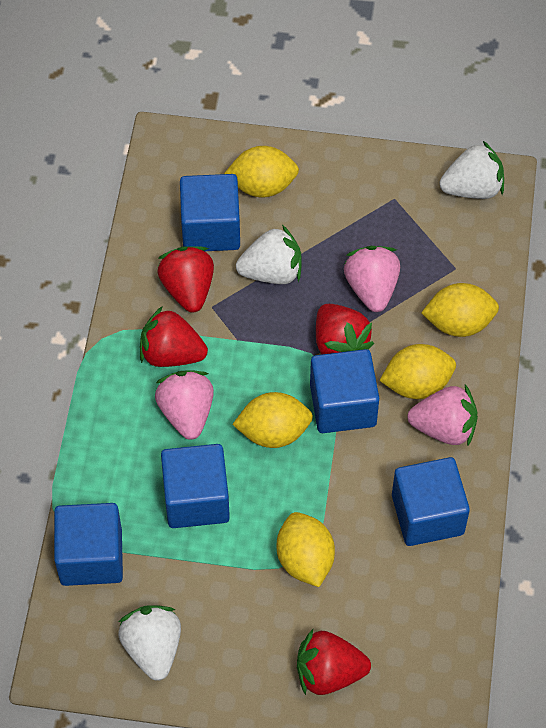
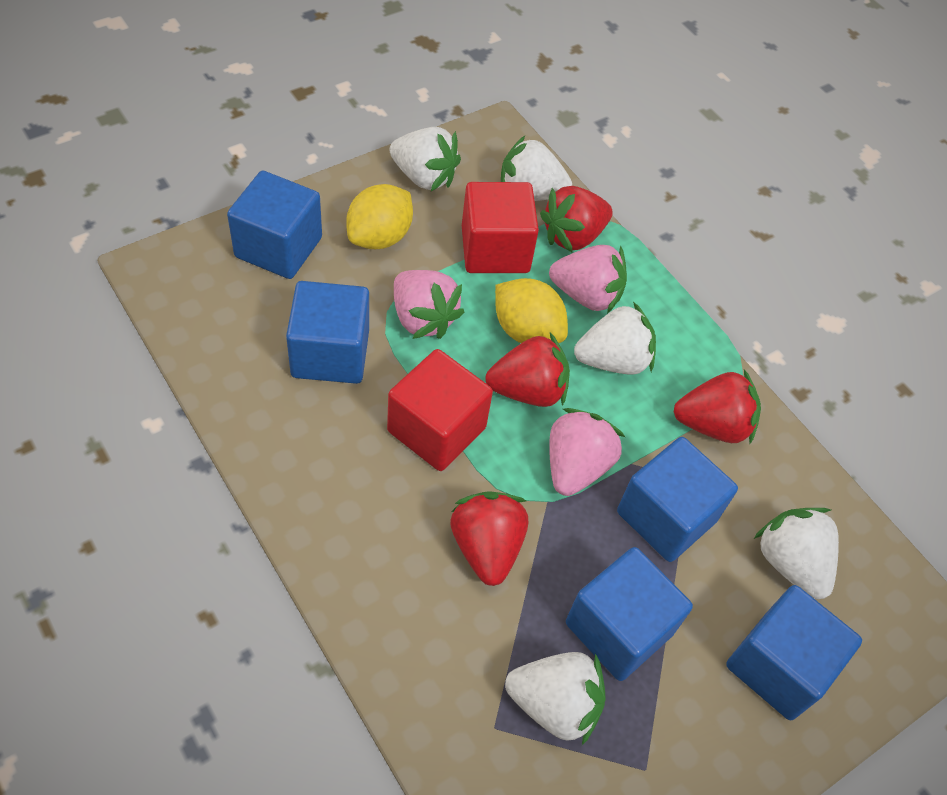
red cube: 0 -> 2
white strawberry: 3 -> 5
yellow lemon: 5 -> 2

